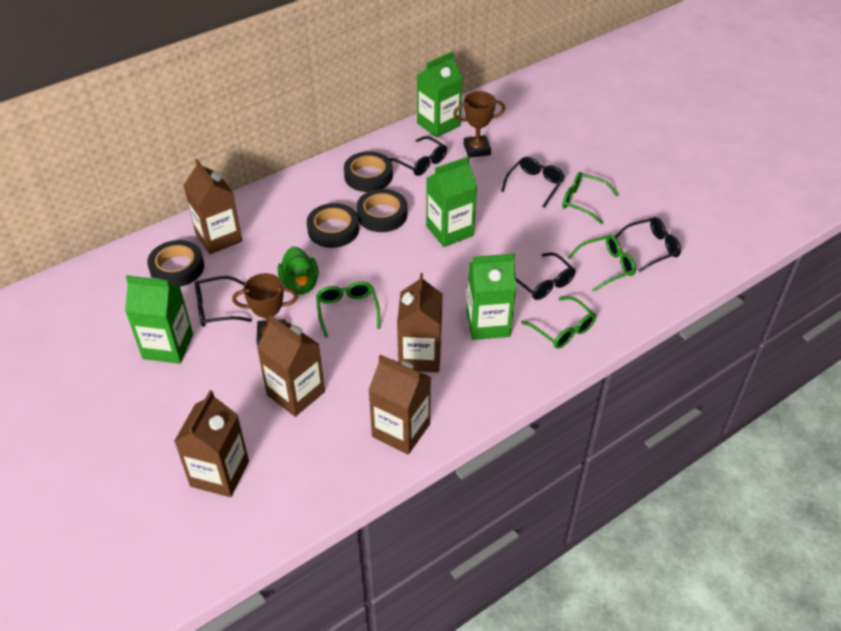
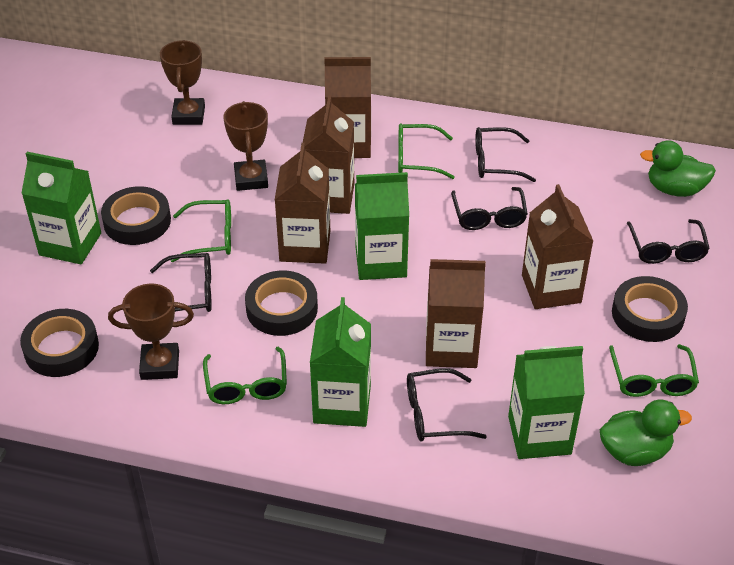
brown trophy: 2 -> 3
green duck: 1 -> 2

